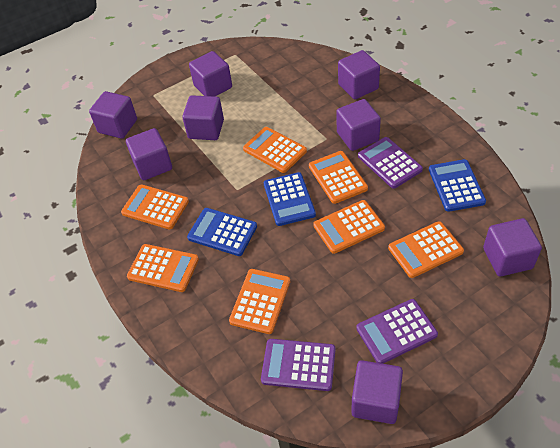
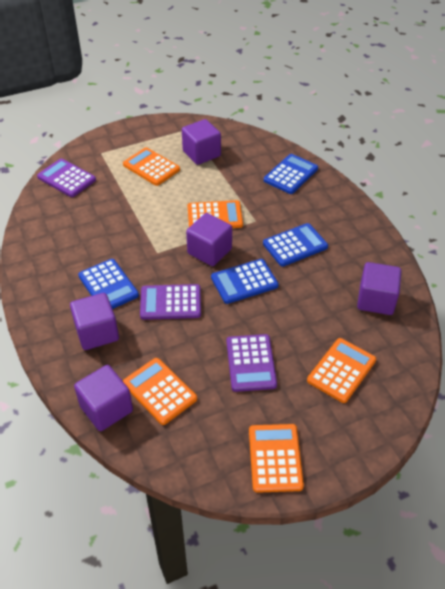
blue calculator: 3 -> 4
orange calculator: 7 -> 5
purple cube: 8 -> 5

